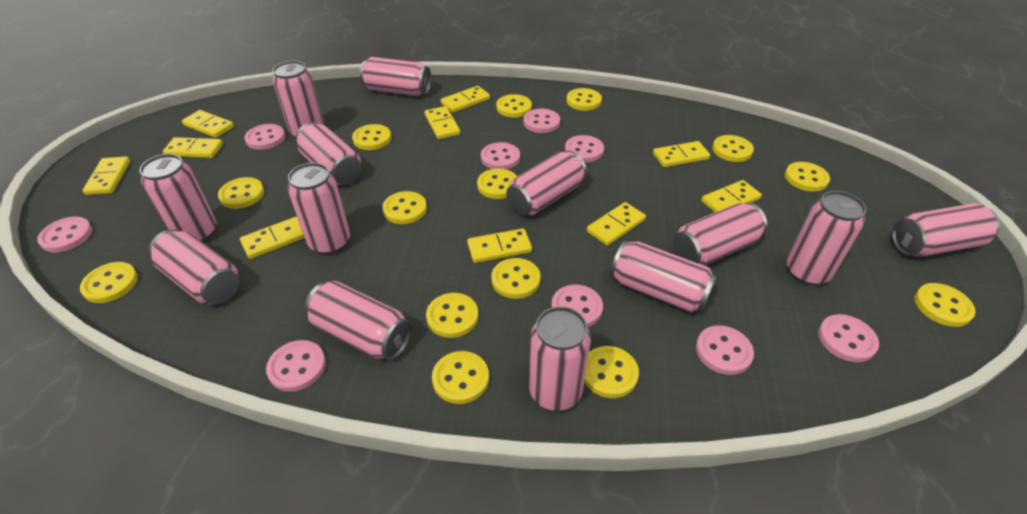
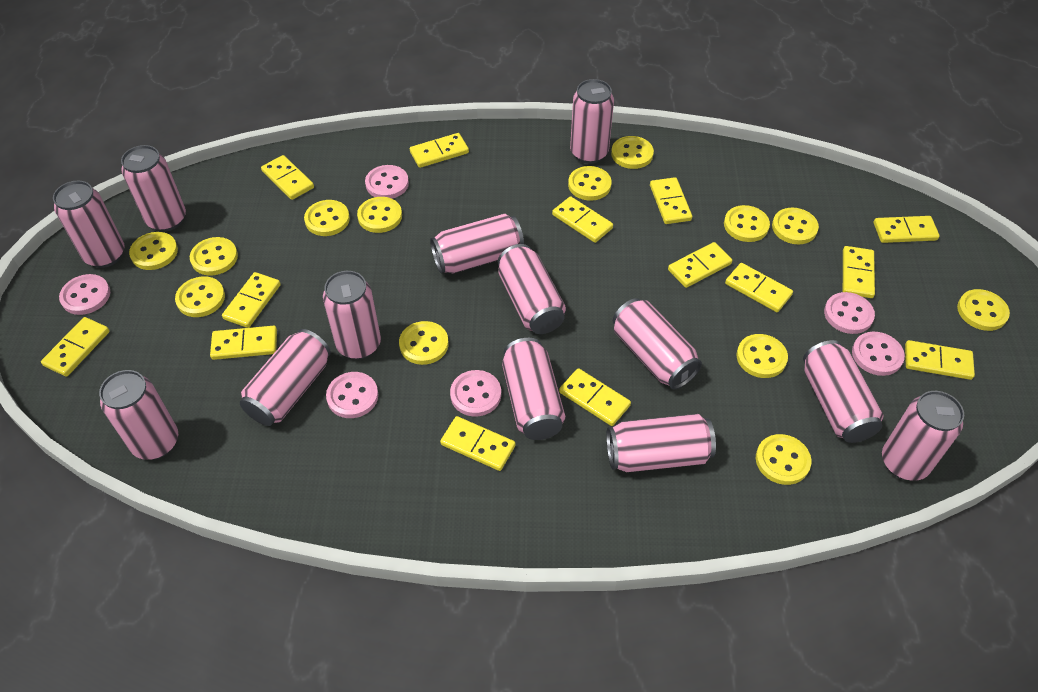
pink button: 9 -> 6
yellow button: 14 -> 13
yellow domino: 10 -> 14

